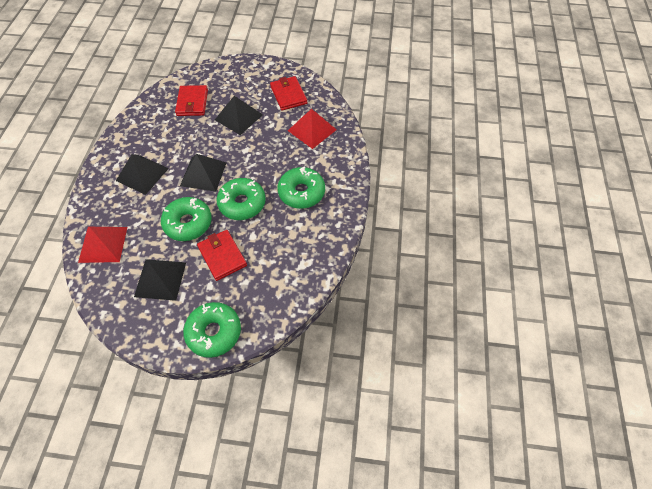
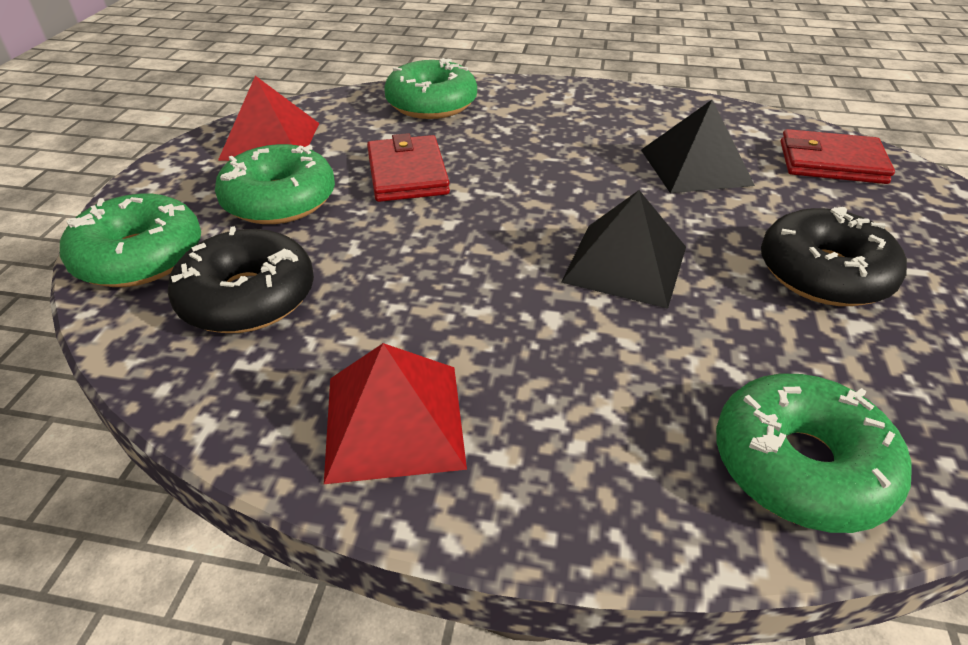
black donut: 0 -> 2
black pyramid: 4 -> 2
red wallet: 3 -> 2

